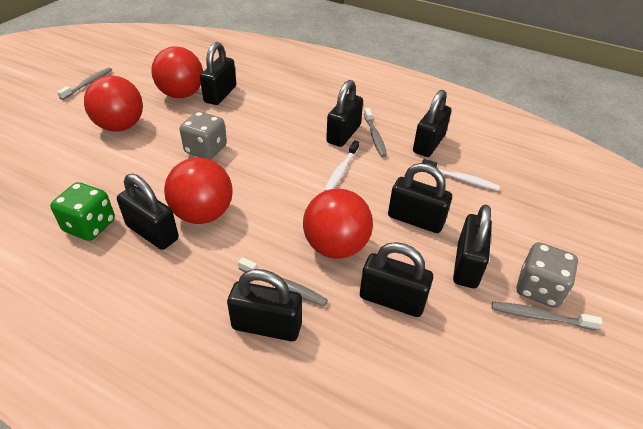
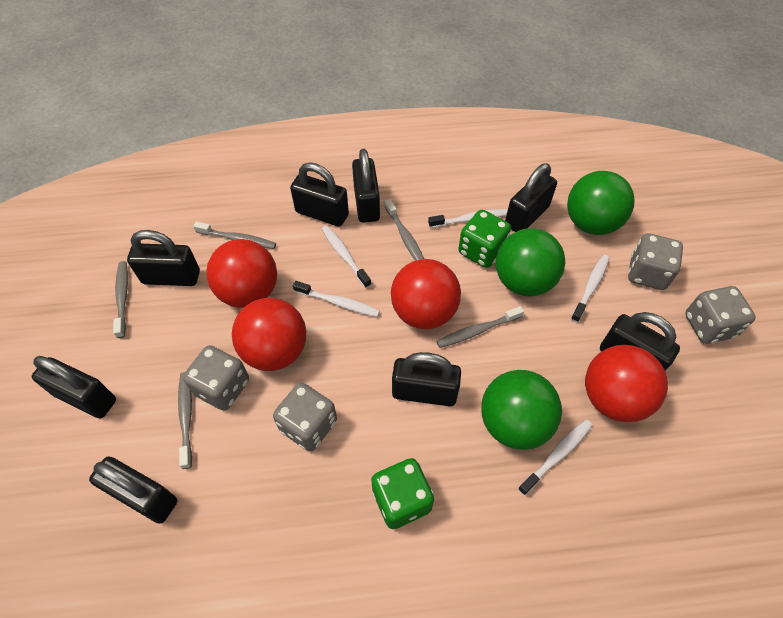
green ball: 0 -> 3
green dice: 1 -> 2
grey dice: 2 -> 4
grey toothbrush: 4 -> 5
white toothbrush: 2 -> 5

